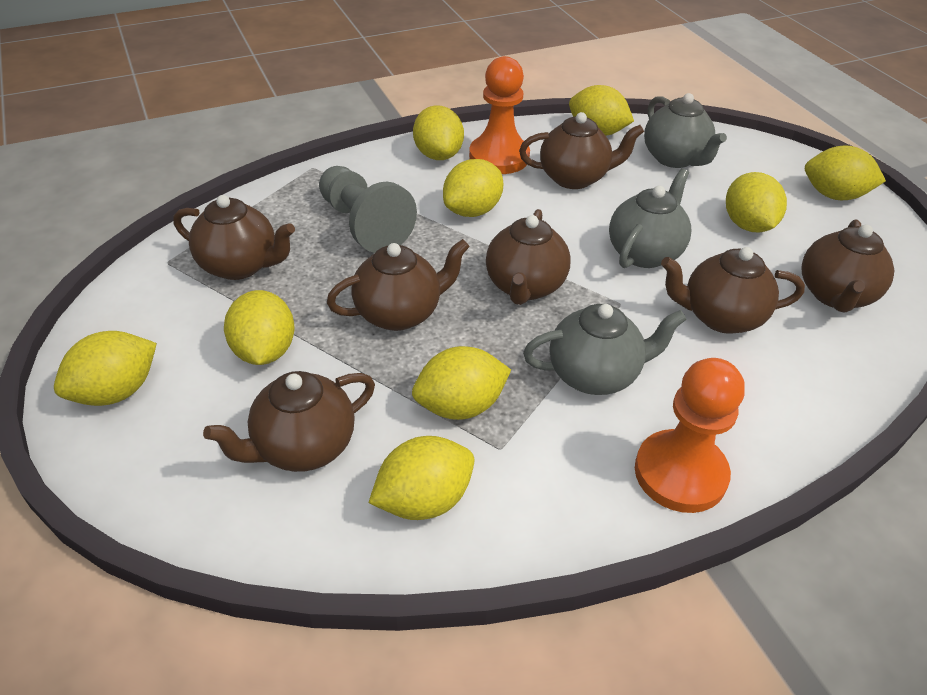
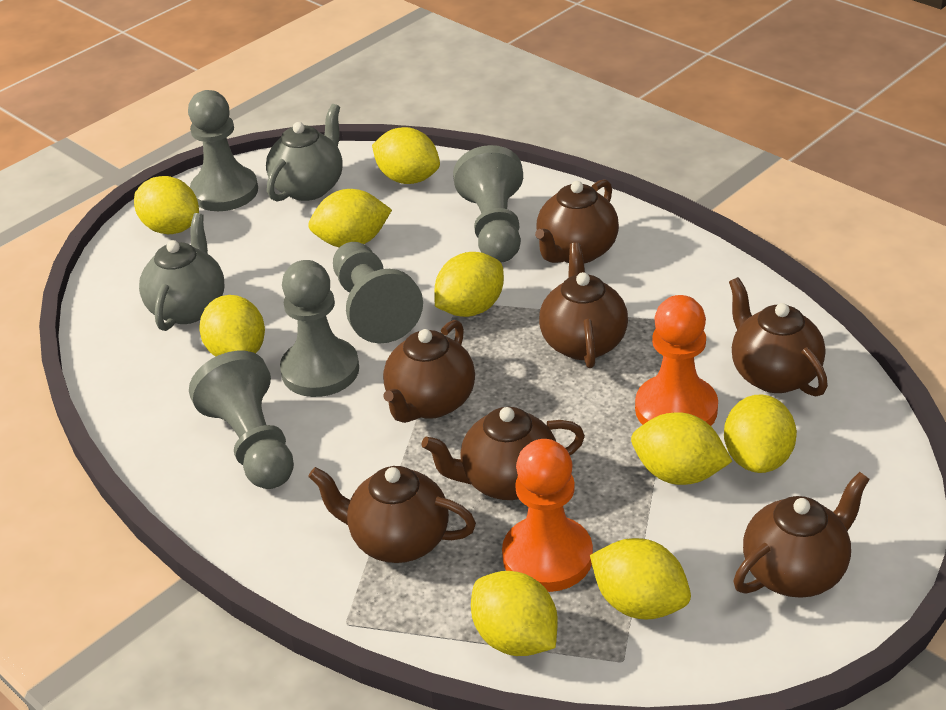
grey pawn: 1 -> 5
grey teapot: 3 -> 2

